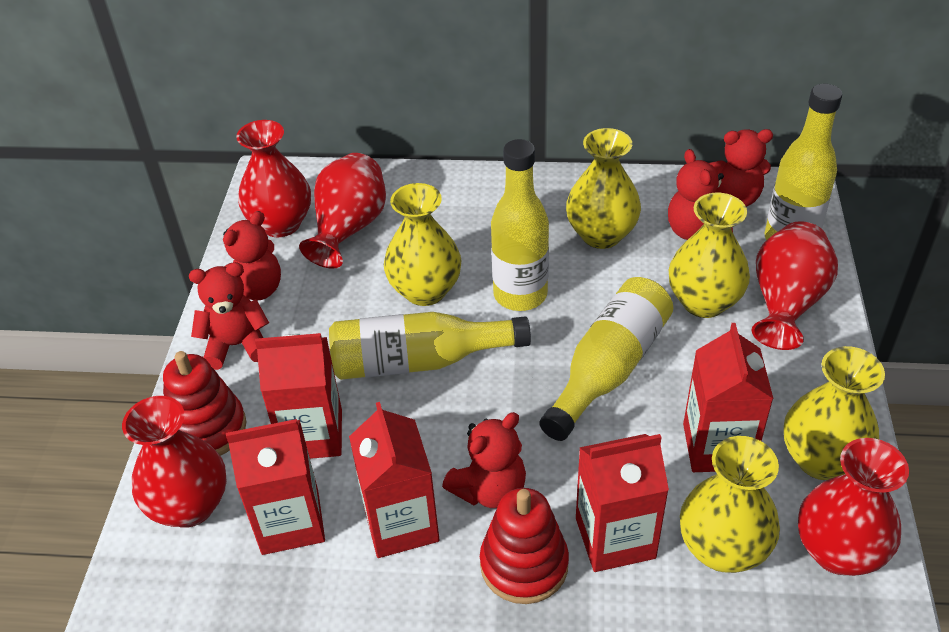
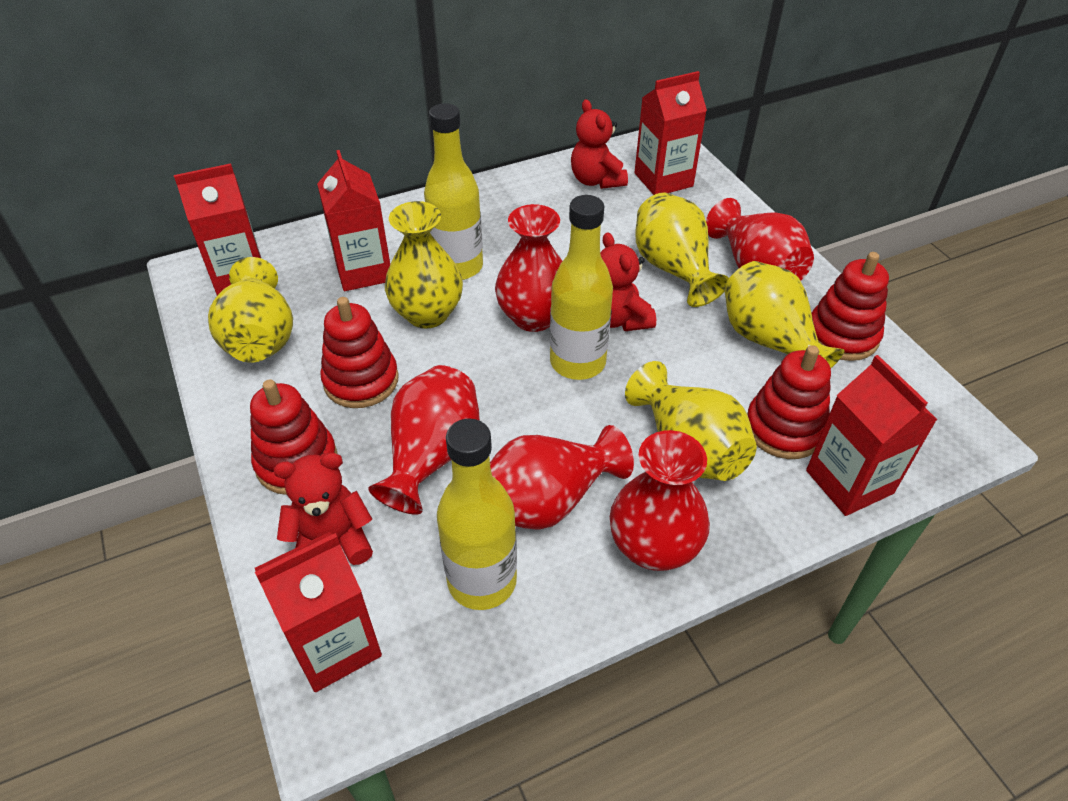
red stacking toy: 2 -> 4
red teddy bear: 5 -> 3
yellow bottle: 4 -> 3

